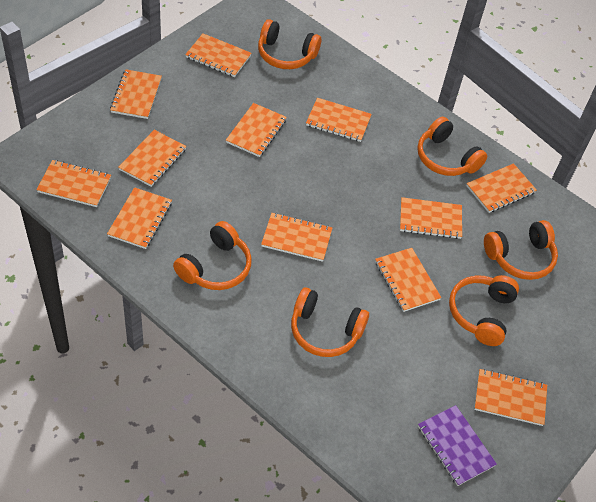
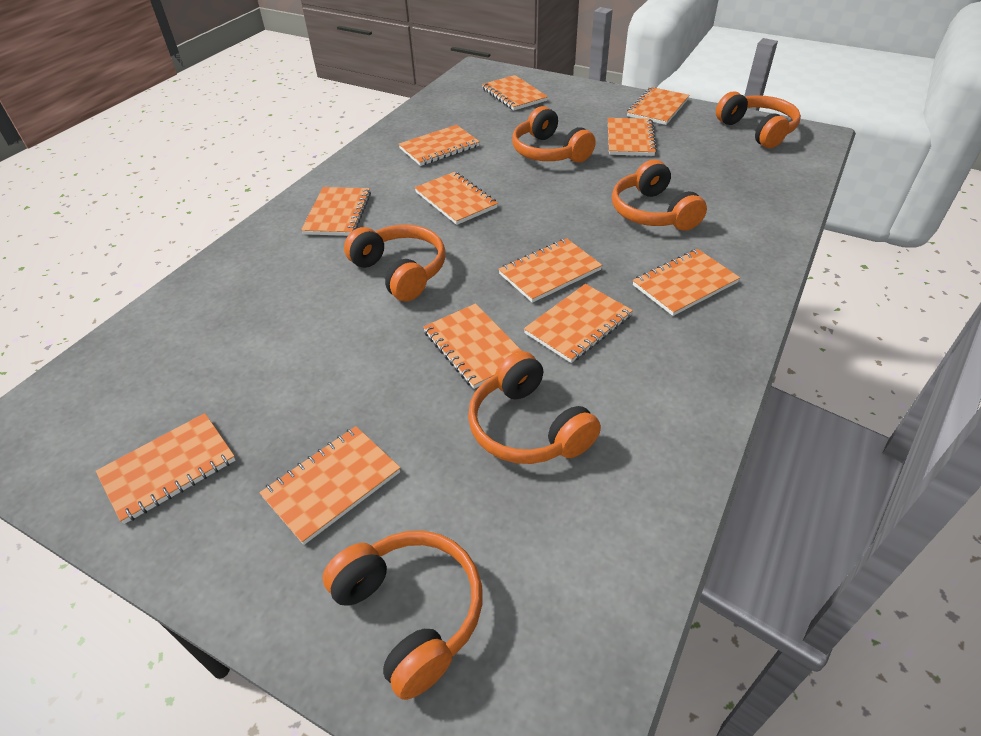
purple notebook: 1 -> 0

